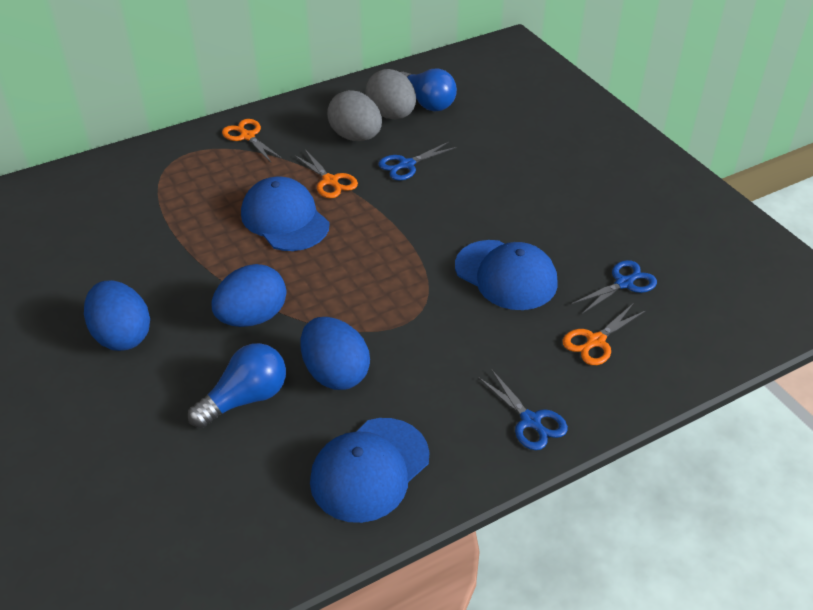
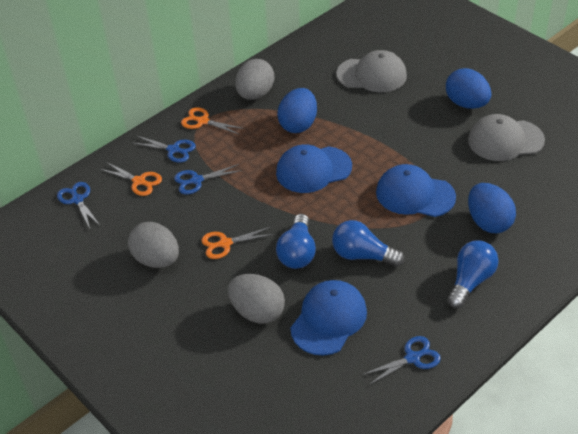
blue light bulb: 2 -> 3
blue scissors: 3 -> 4
grey cap: 0 -> 2
grey egg: 2 -> 3

